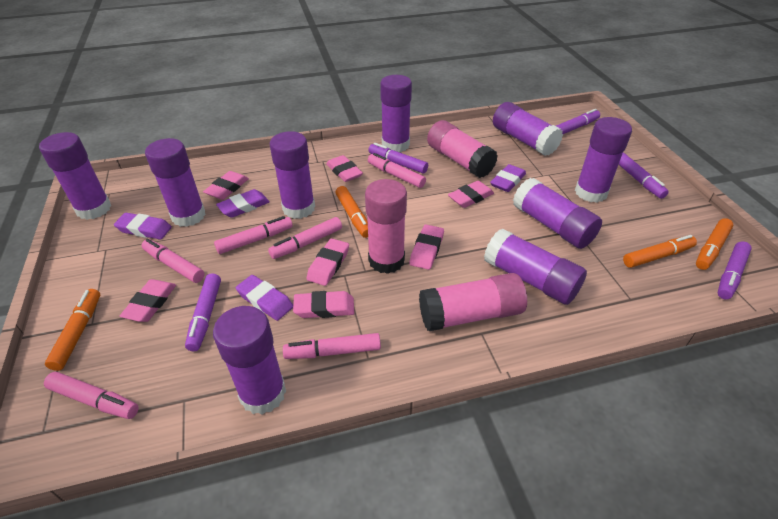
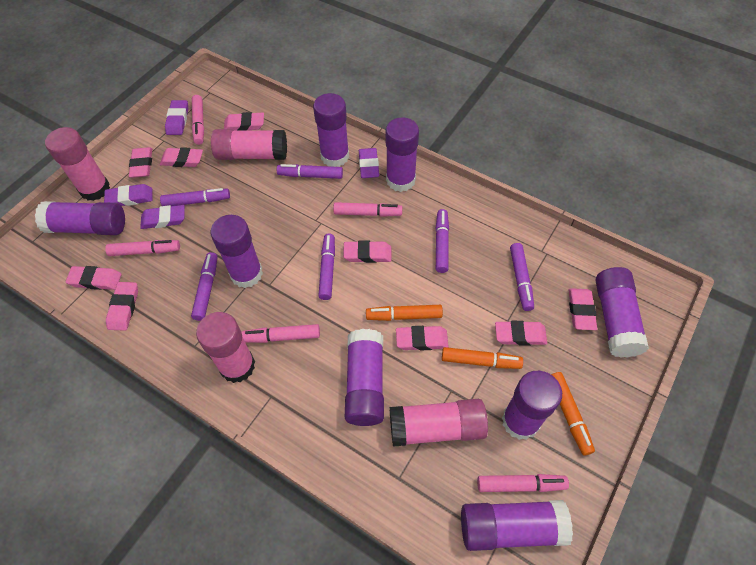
orange marker: 4 -> 3
pink eraser: 7 -> 9
pink glue stick: 3 -> 4
pink marker: 6 -> 5
purple glue stick: 9 -> 8
purple marker: 5 -> 6

